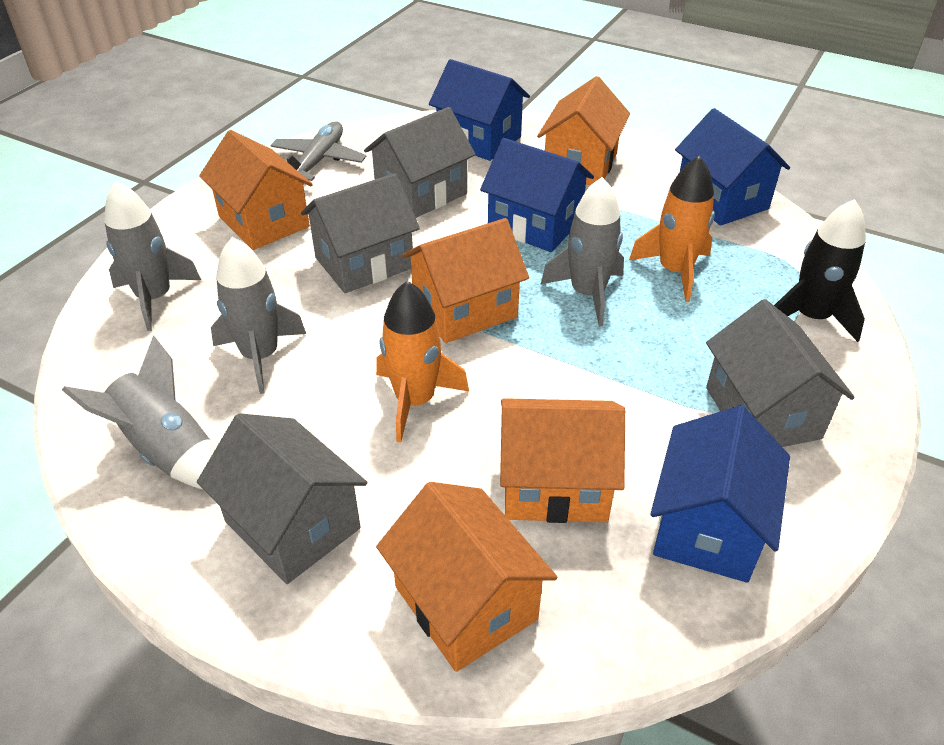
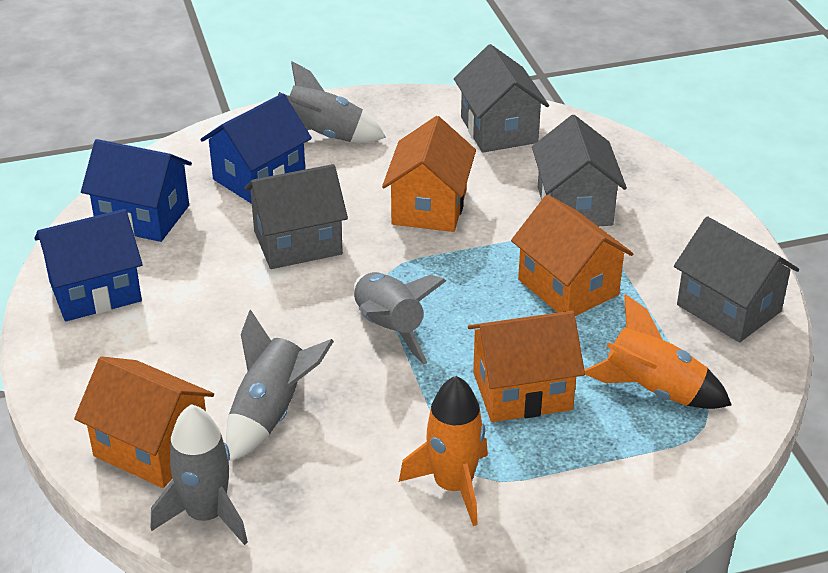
black rocket: 1 -> 0
blue house: 4 -> 3
grey plane: 1 -> 0
orange house: 5 -> 4

